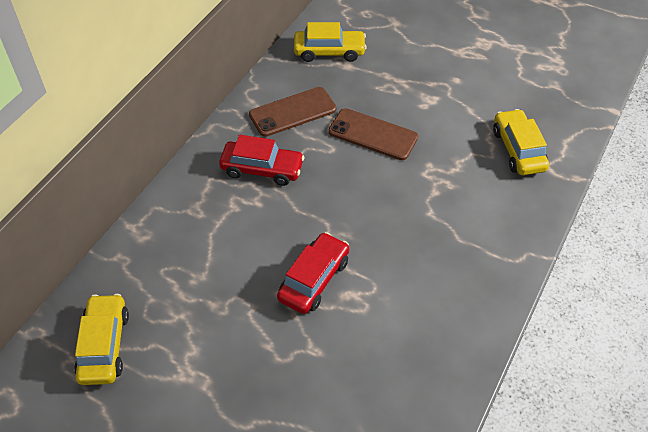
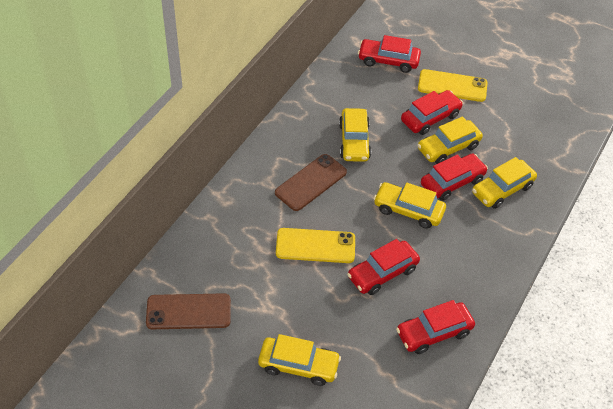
red car: 2 -> 5
yellow car: 3 -> 5
yellow phone: 0 -> 2

